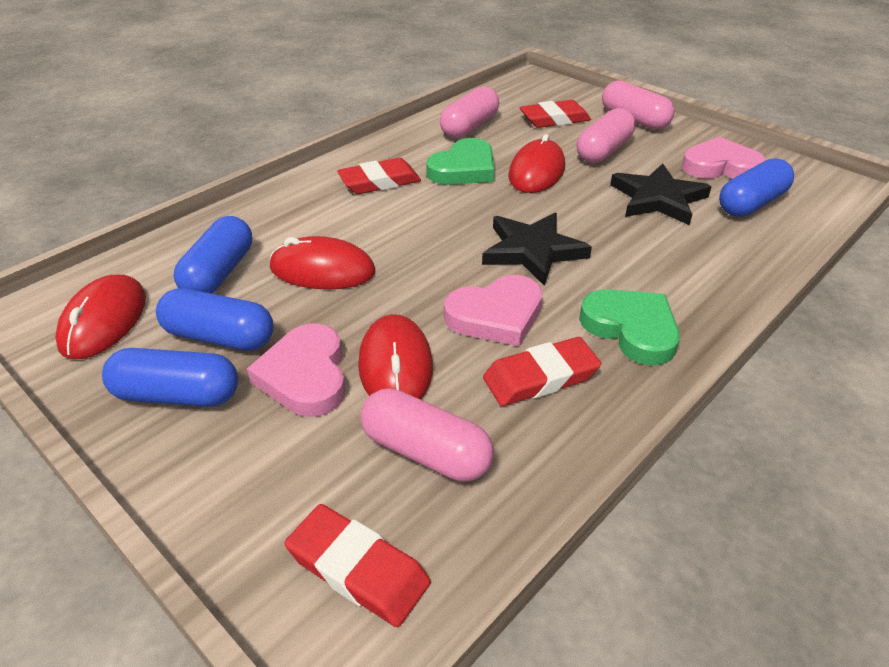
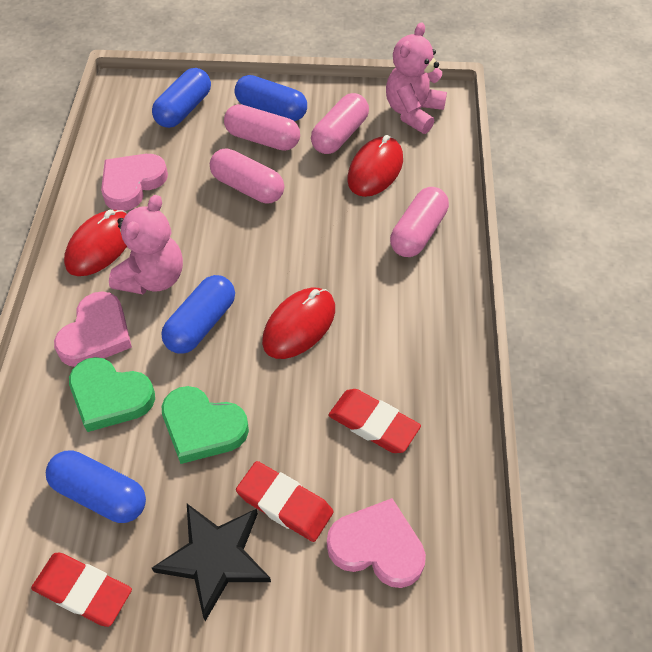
black star: 2 -> 1
pink teddy bear: 0 -> 2
red eraser: 4 -> 3
red mouse: 4 -> 3

